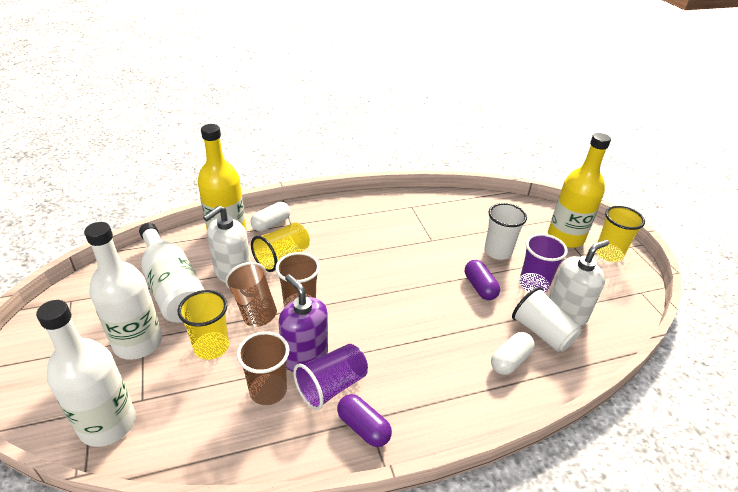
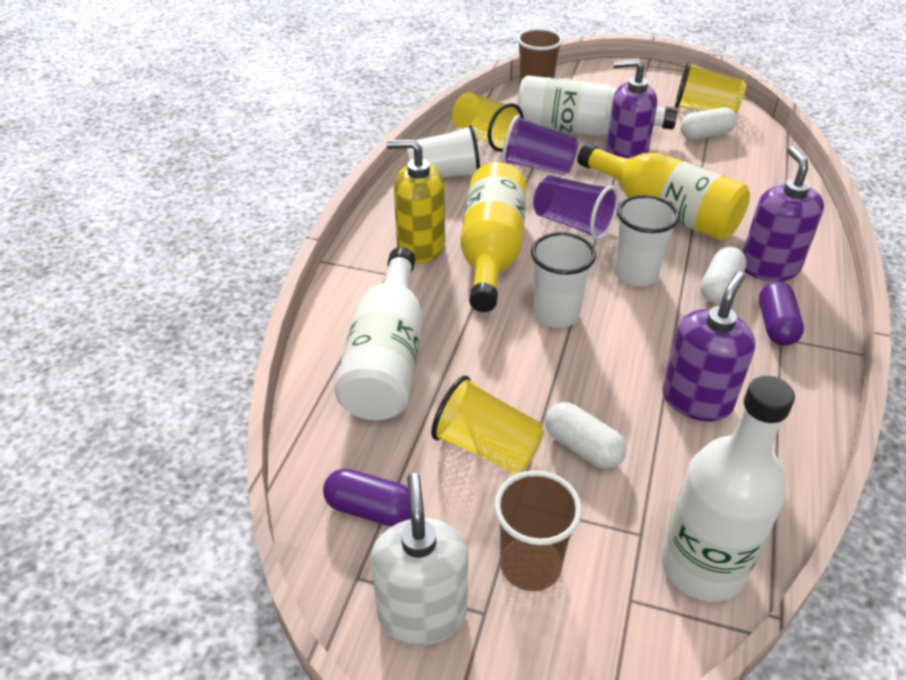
brown cup: 3 -> 2
purple soap dispenser: 1 -> 3
white capsule: 2 -> 3
white cup: 2 -> 3
white soap dispenser: 2 -> 1
yellow soap dispenser: 0 -> 1

